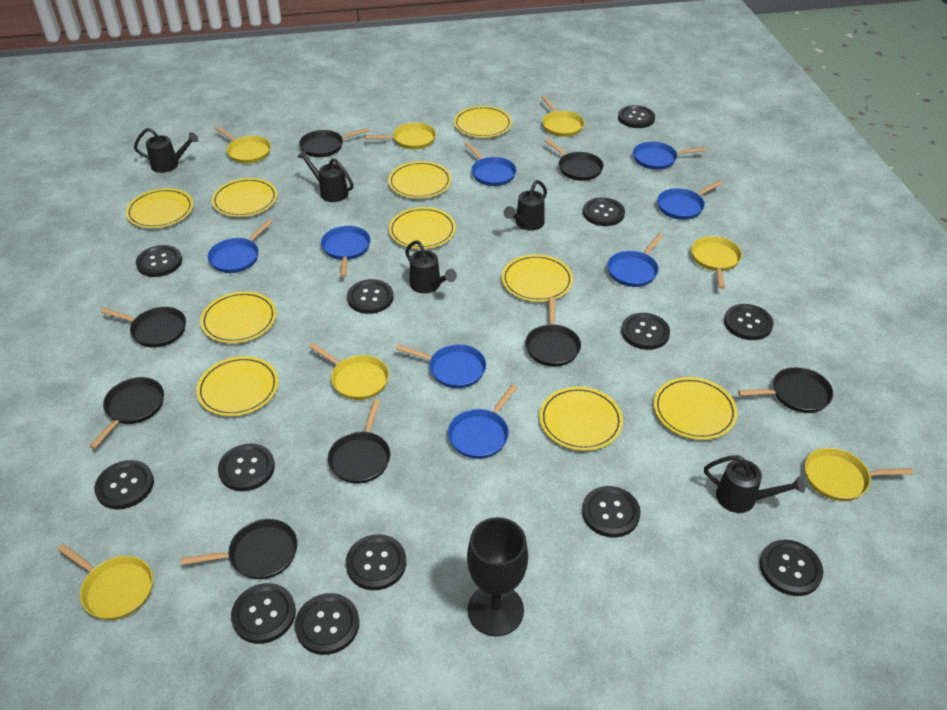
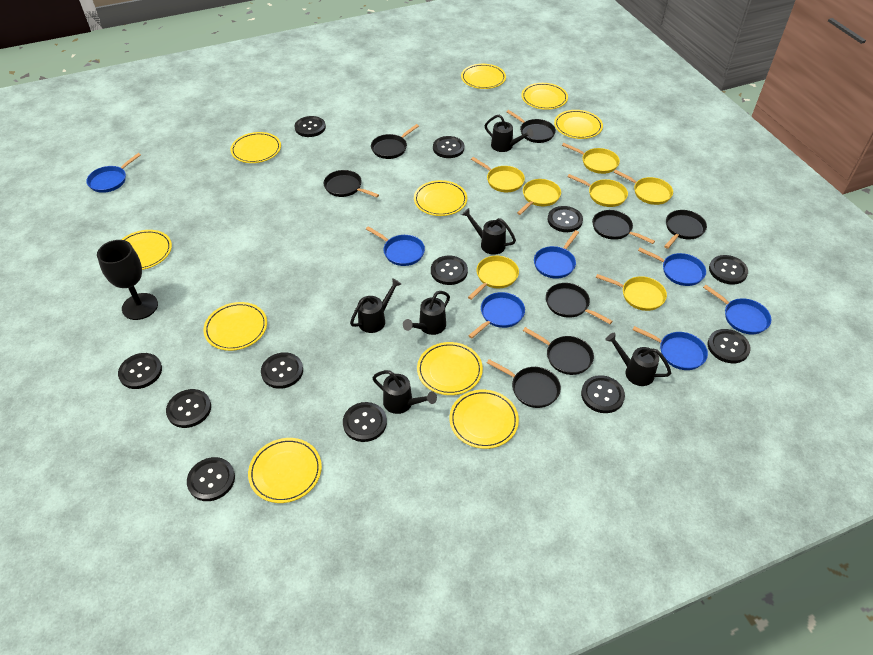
black button: 13 -> 12
black watering can: 5 -> 6
blue pan: 8 -> 7

